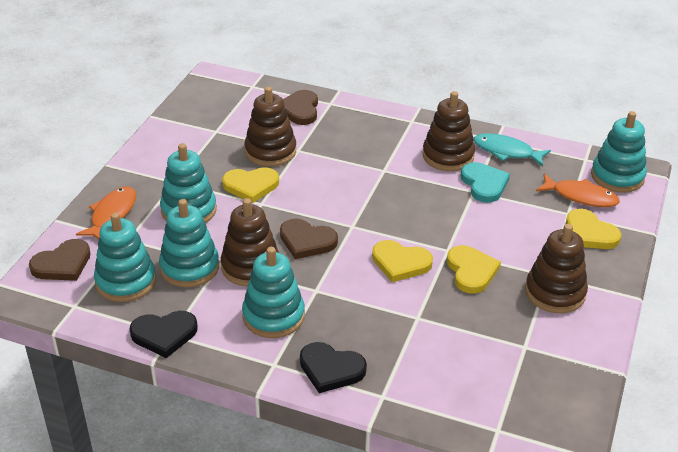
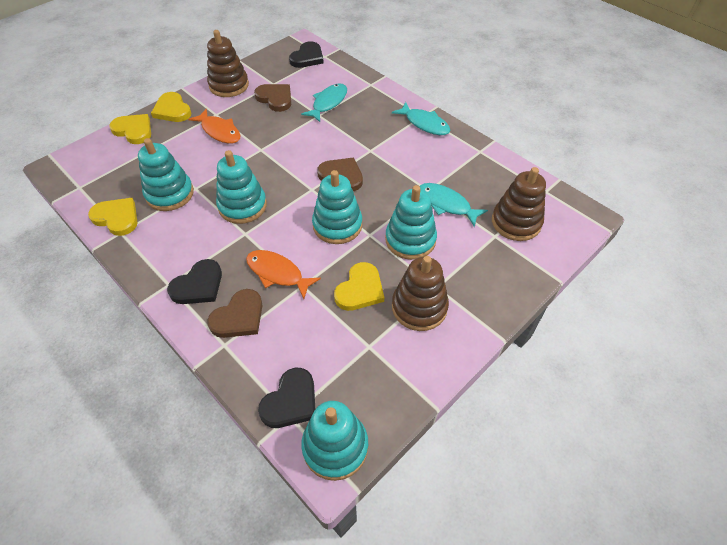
black heart: 2 -> 3
brown stacking toy: 4 -> 3
turquoise fish: 1 -> 3
turquoise heart: 1 -> 0

